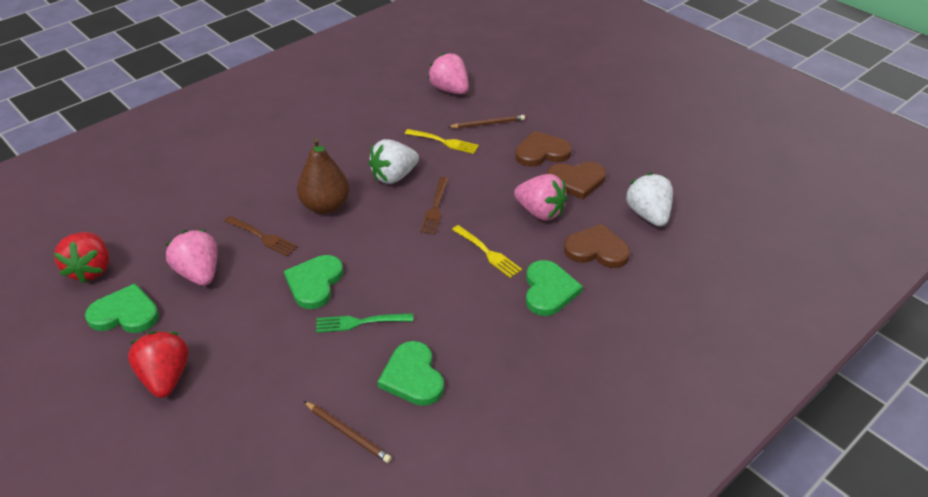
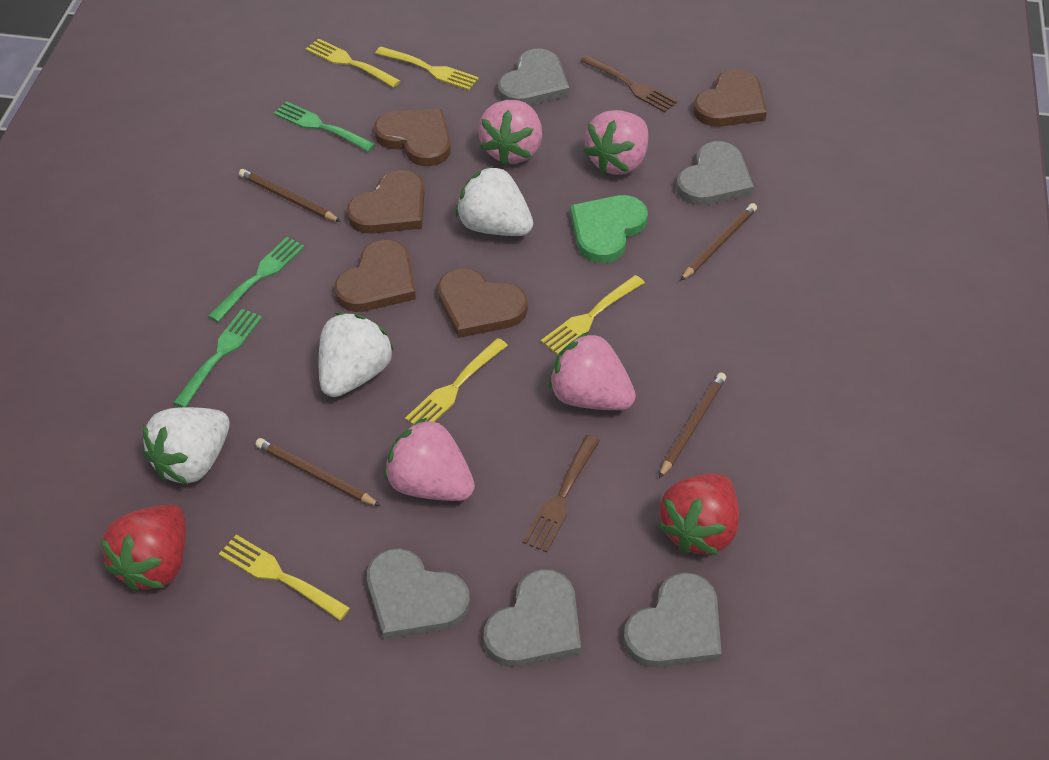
brown heart: 3 -> 5
brown pear: 1 -> 0
brown pencil: 2 -> 4
green fork: 1 -> 3
green heart: 4 -> 1
grey heart: 0 -> 5
pink strawberry: 3 -> 4
white strawberry: 2 -> 3
yellow fork: 2 -> 5

